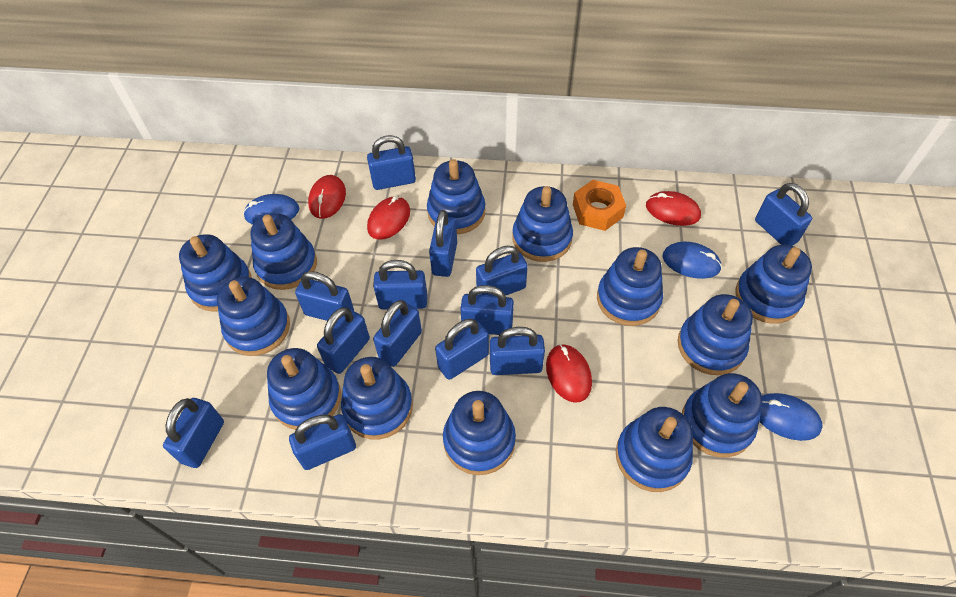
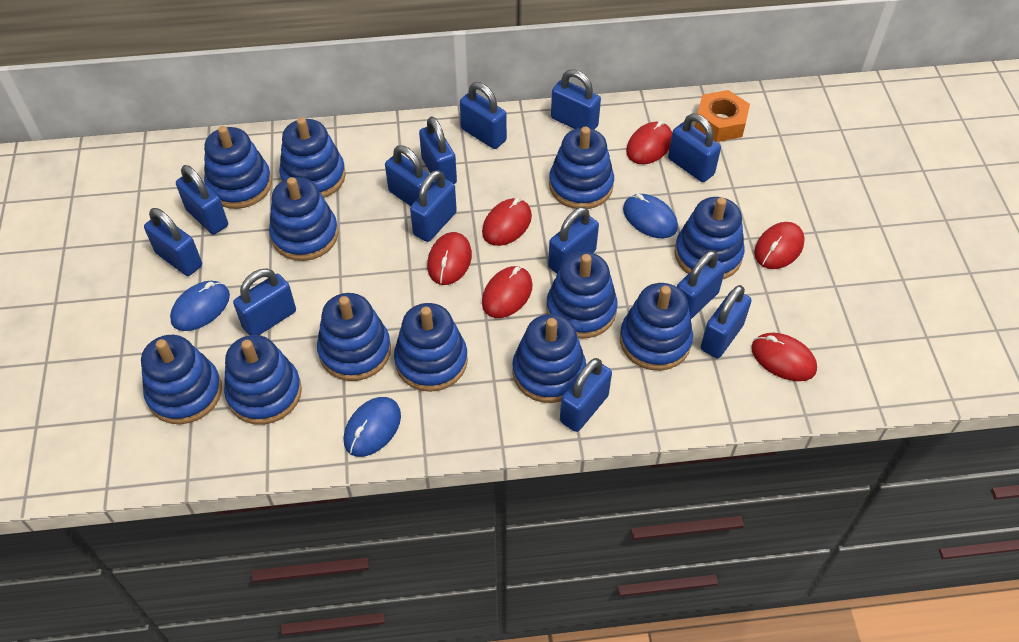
blue stacking toy: 13 -> 12
red mouse: 4 -> 6

